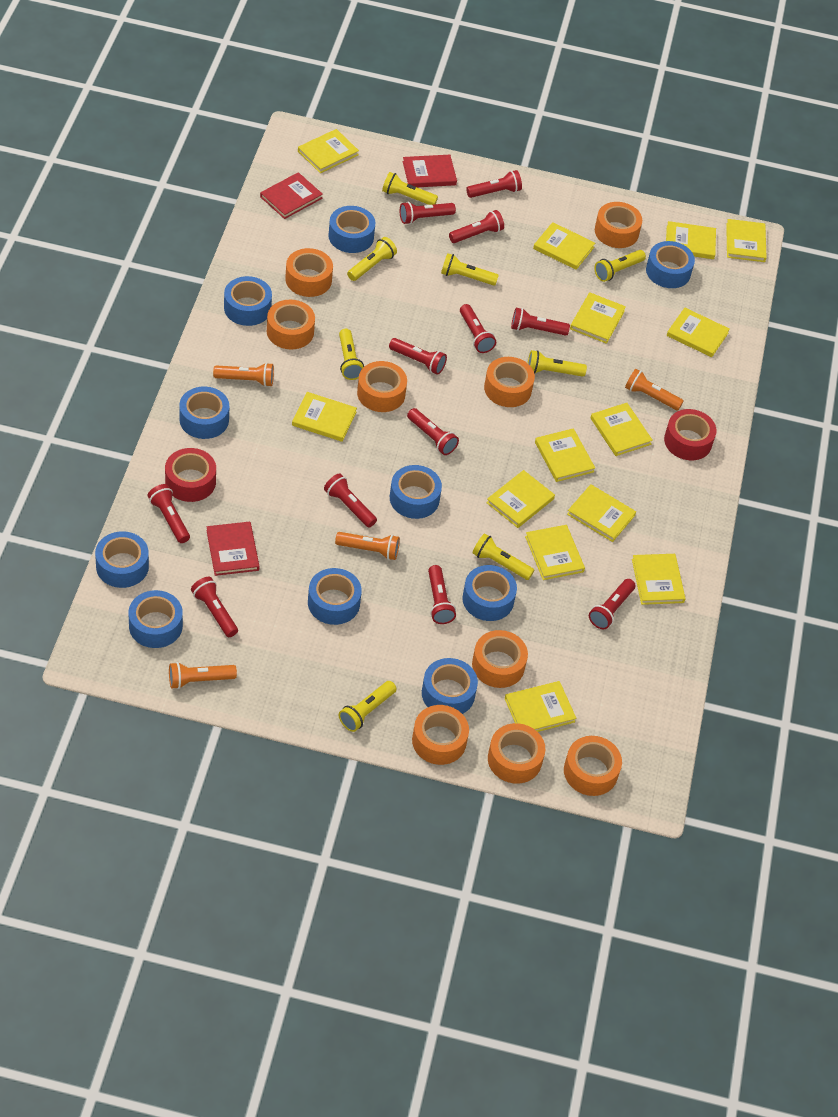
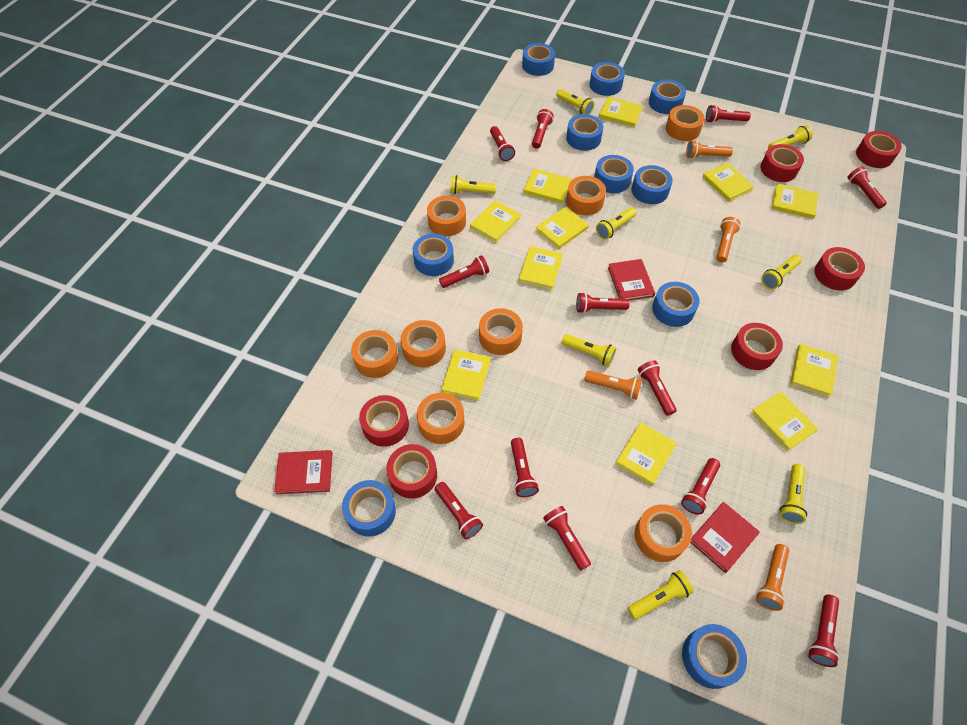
orange tape: 9 -> 8
red tape: 2 -> 6
yellow book: 14 -> 11

